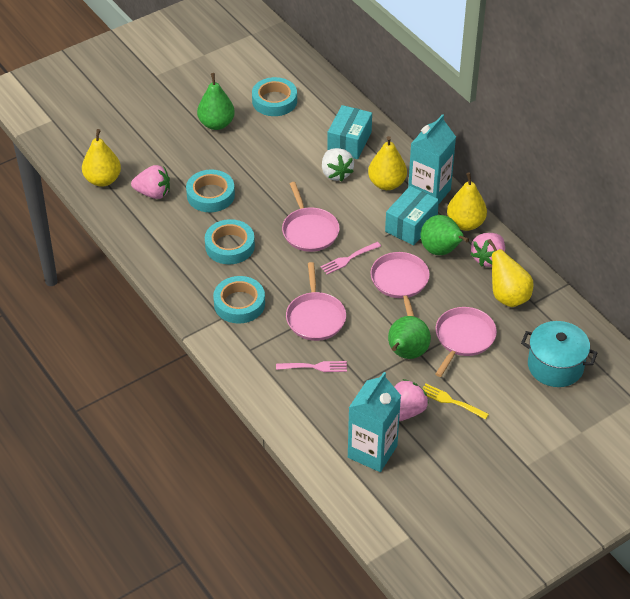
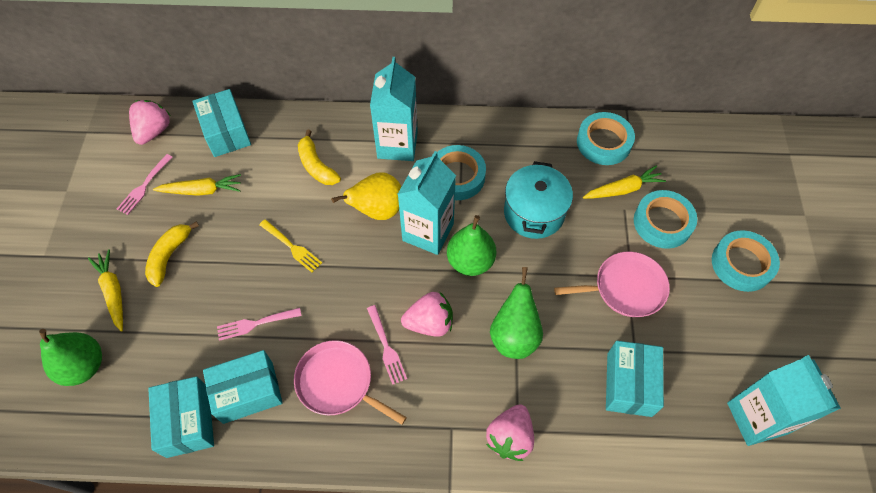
pink fork: 2 -> 3
pink pan: 4 -> 2
turquoise box: 2 -> 4
turquoise carton: 2 -> 3
white strawberry: 1 -> 0
yellow banana: 0 -> 2
yellow carrot: 0 -> 3
yellow pear: 4 -> 1

